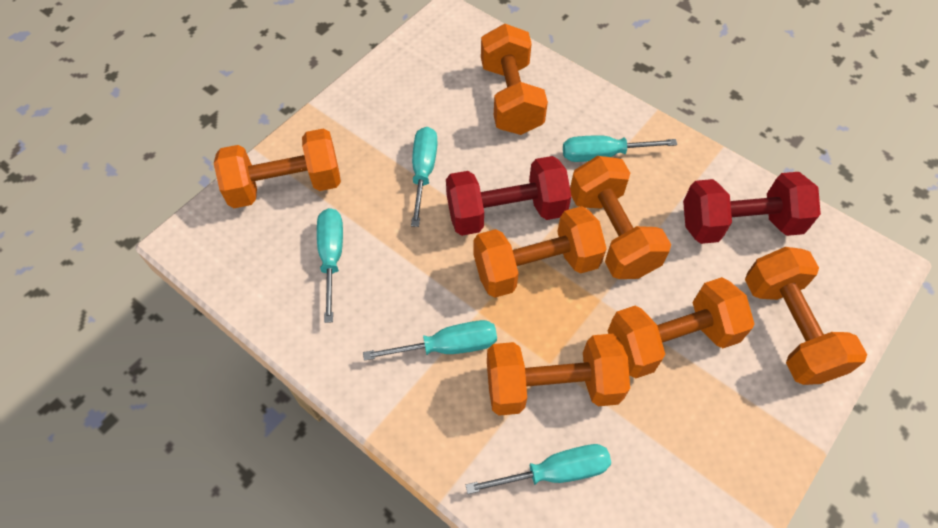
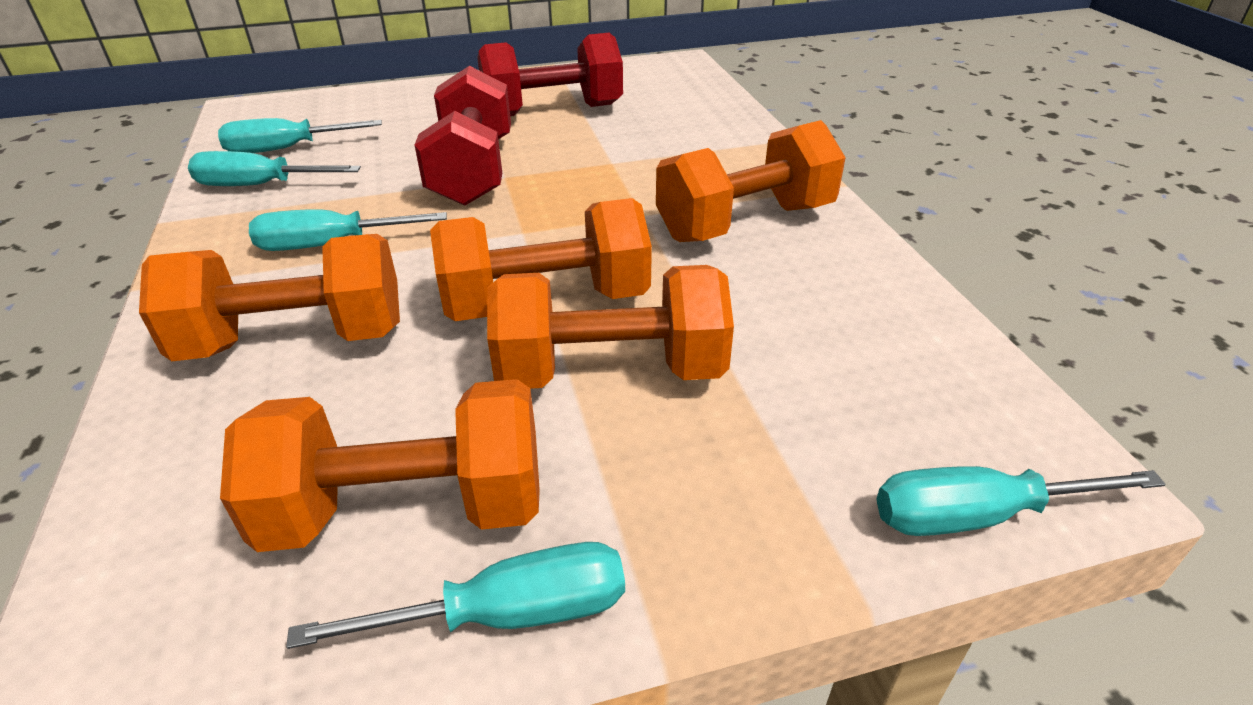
orange dumbbell: 7 -> 5

